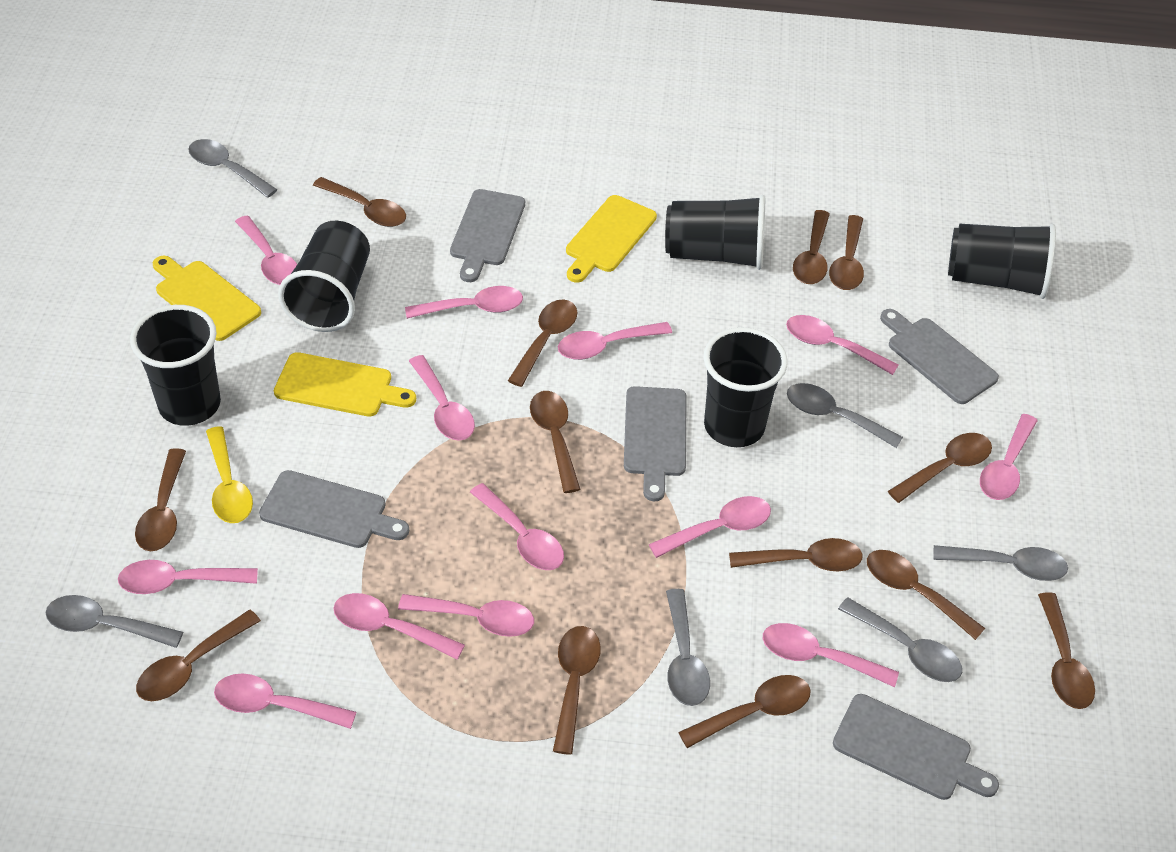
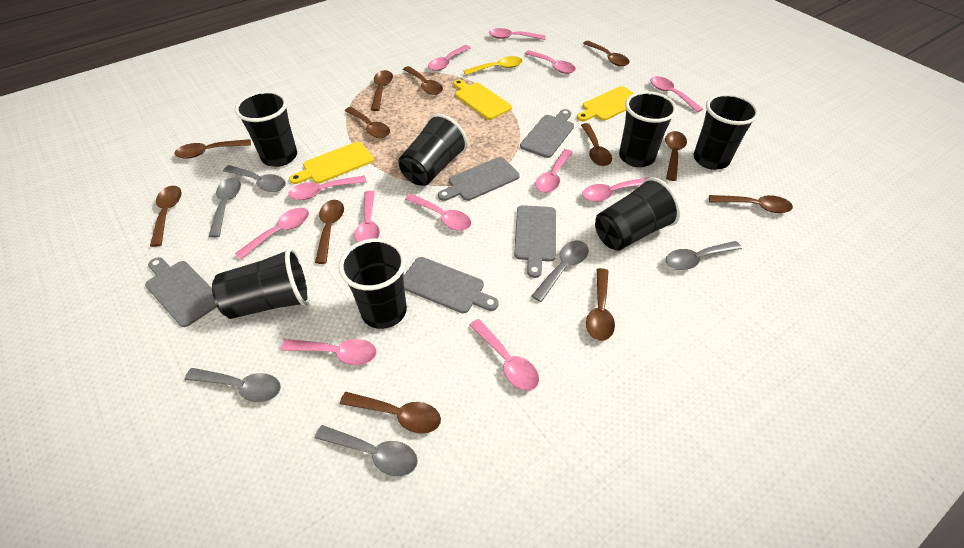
black cup: 5 -> 7
brown spoon: 13 -> 12
pink spoon: 13 -> 12

